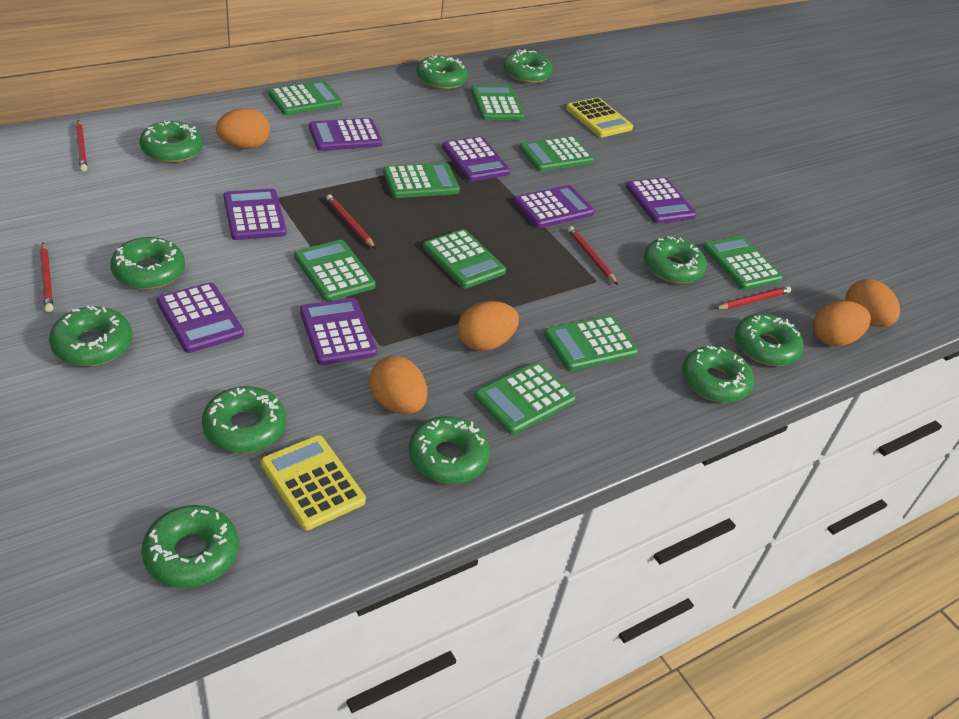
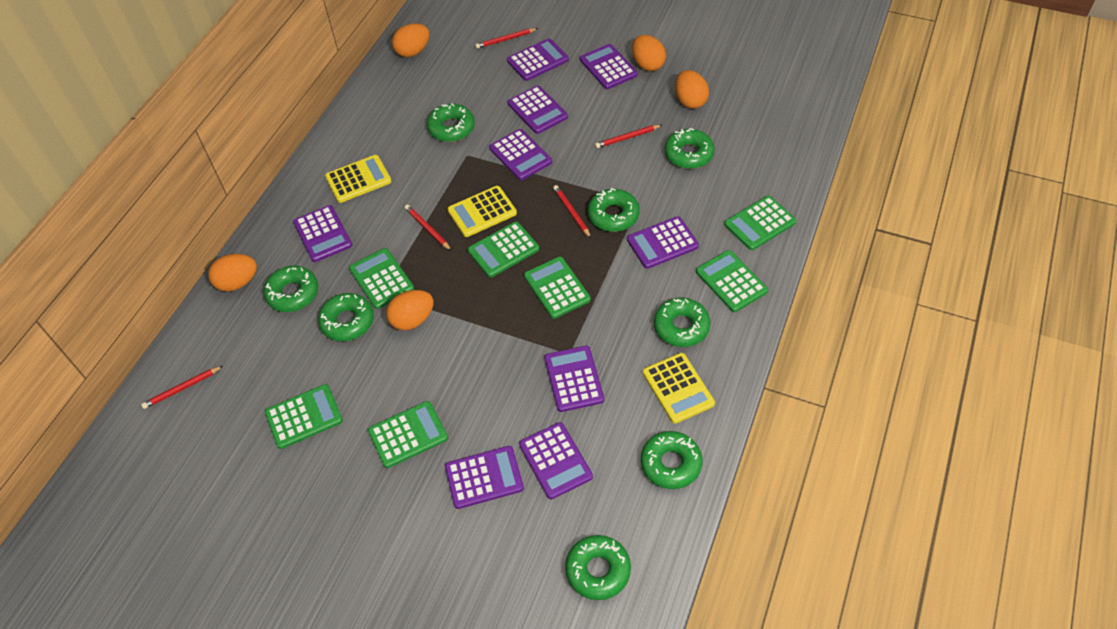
green calculator: 9 -> 7
green donut: 11 -> 8
purple calculator: 7 -> 9
yellow calculator: 2 -> 3

